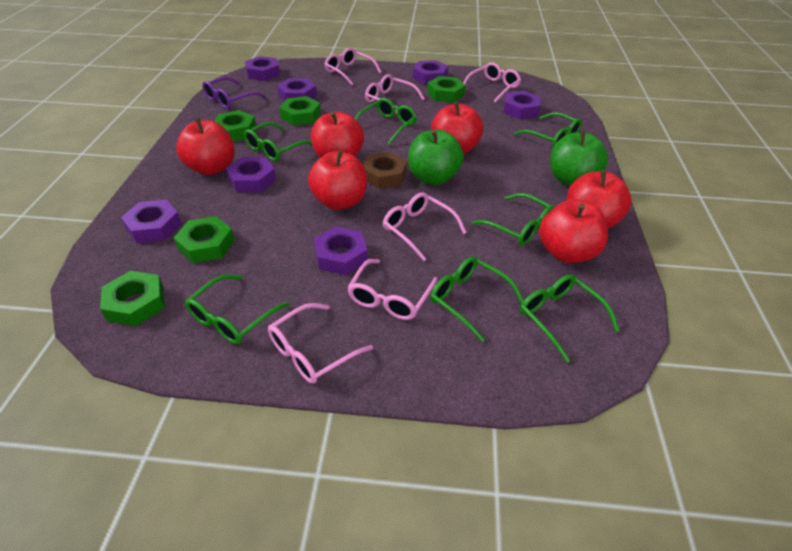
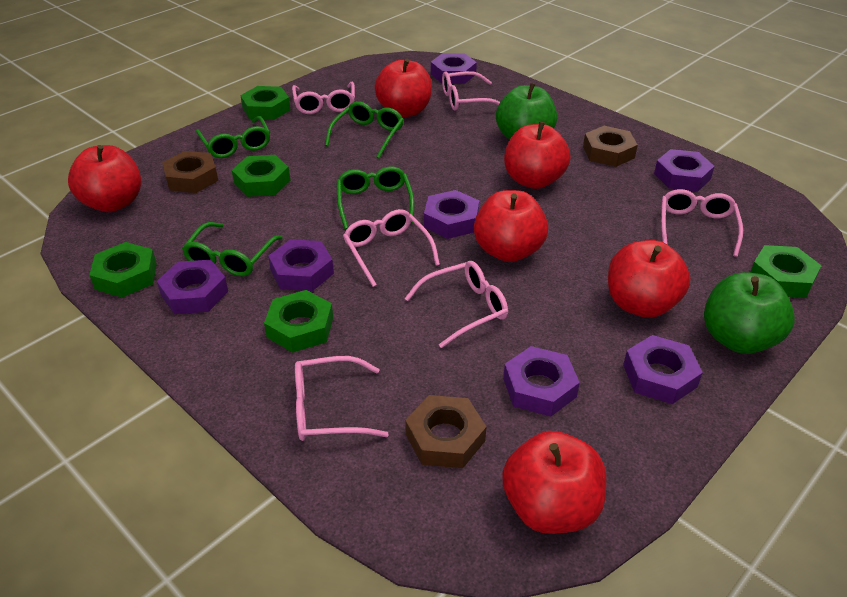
brown nut: 1 -> 3
green glasses: 7 -> 4
purple glasses: 1 -> 0

